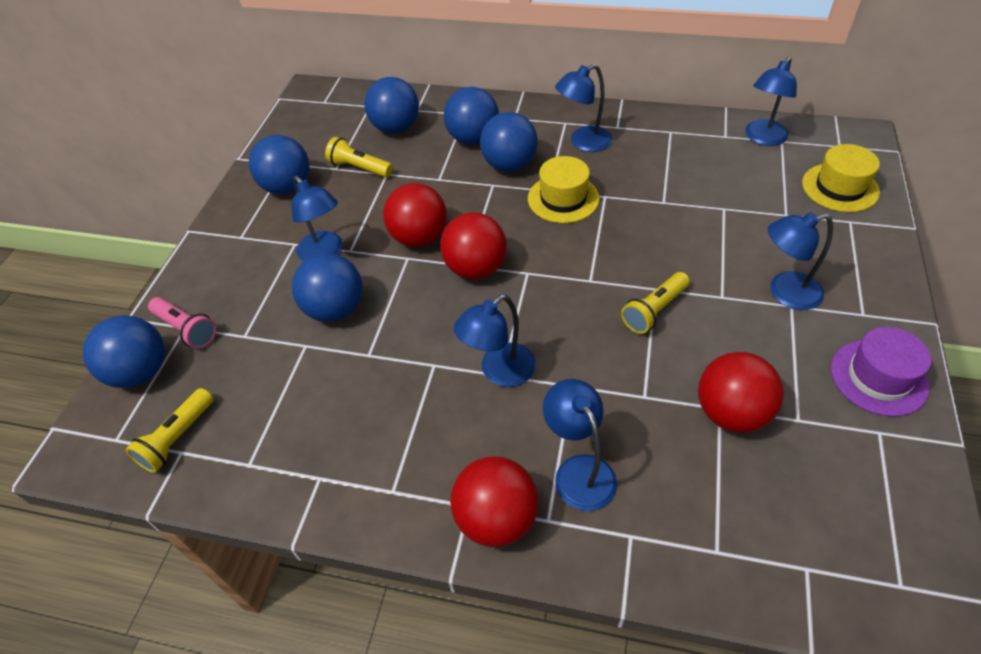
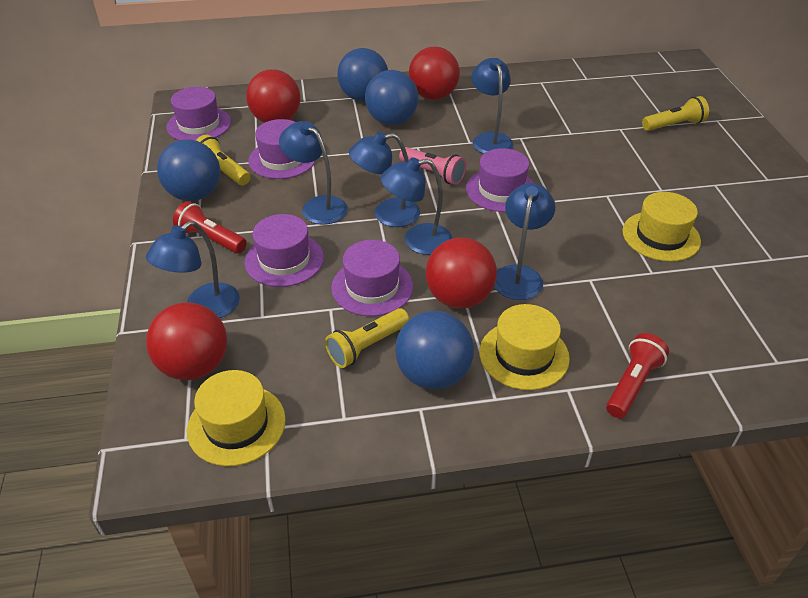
blue ball: 6 -> 4
purple hat: 1 -> 5
red flashlight: 0 -> 2
yellow hat: 2 -> 3

